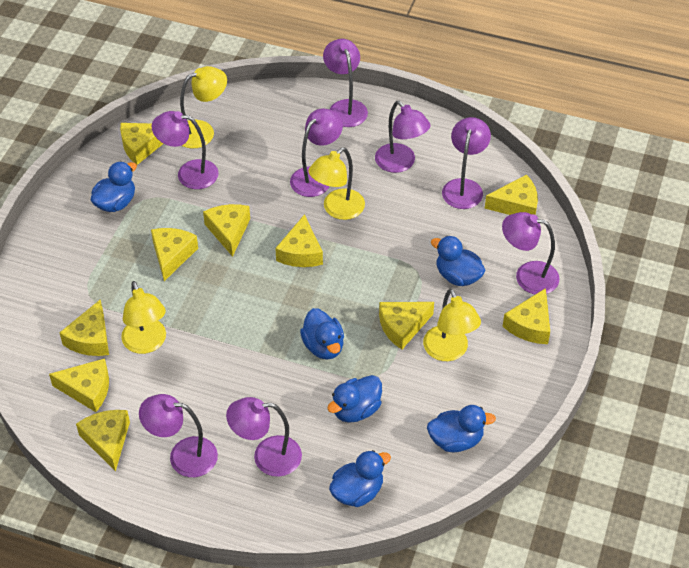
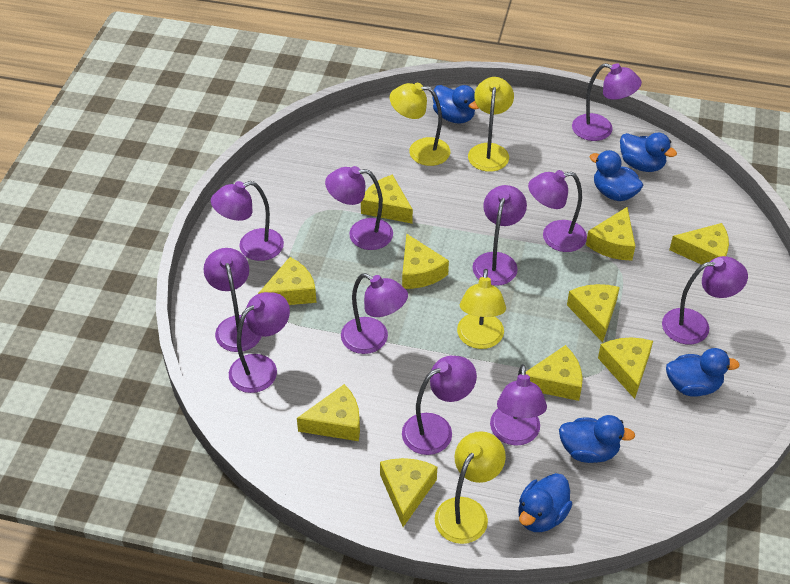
purple lamp: 8 -> 11

